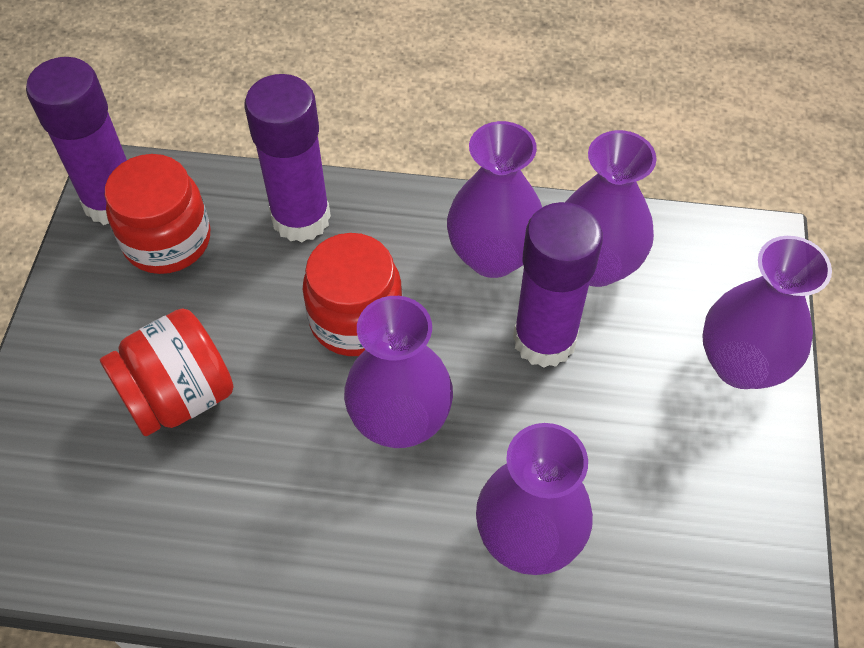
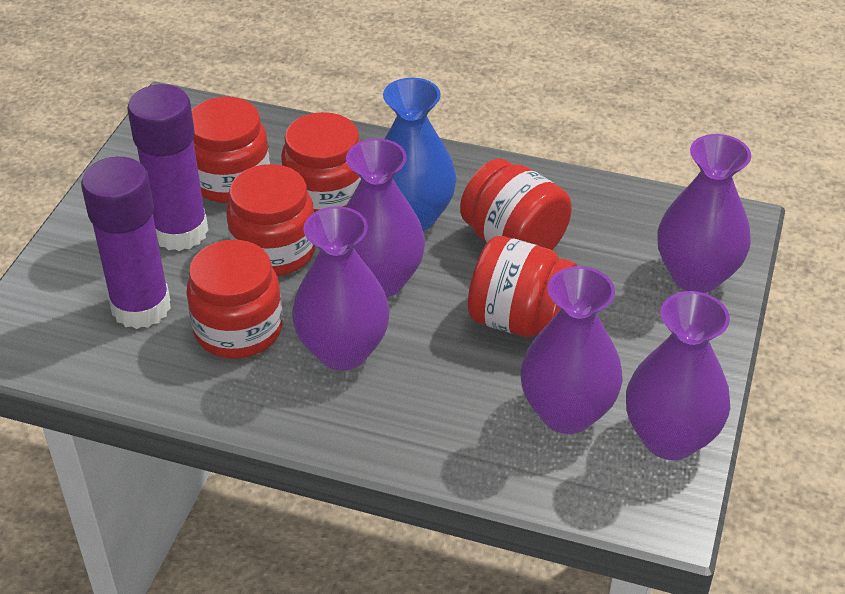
blue vase: 0 -> 1
purple glue stick: 3 -> 2
red jar: 3 -> 6

